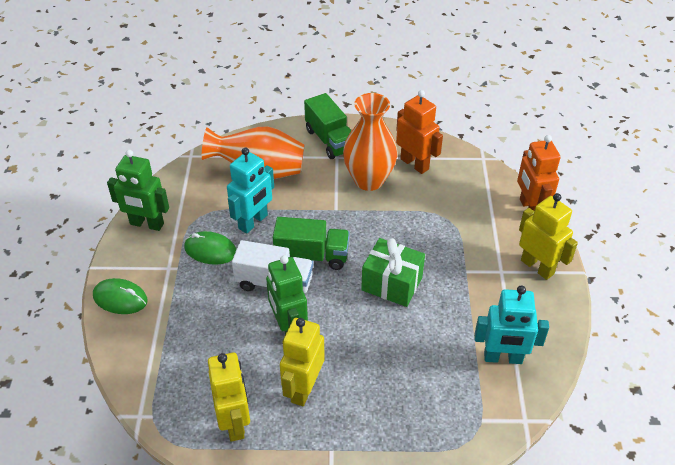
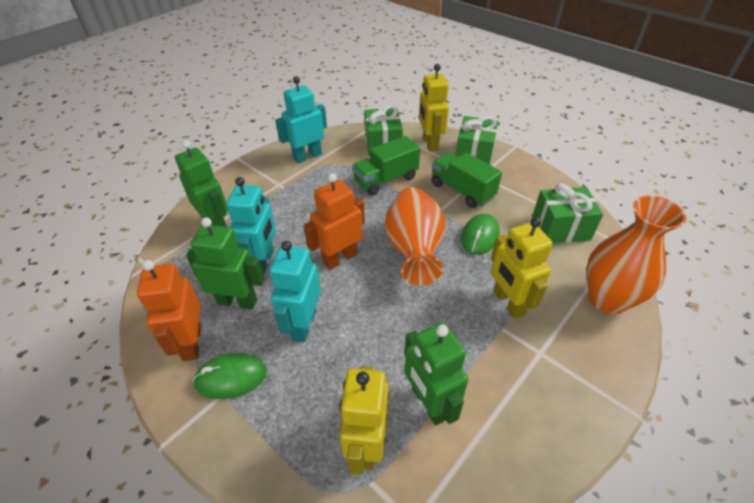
green gift: 1 -> 3
green robot: 2 -> 3
turquoise robot: 2 -> 3
white truck: 1 -> 0

